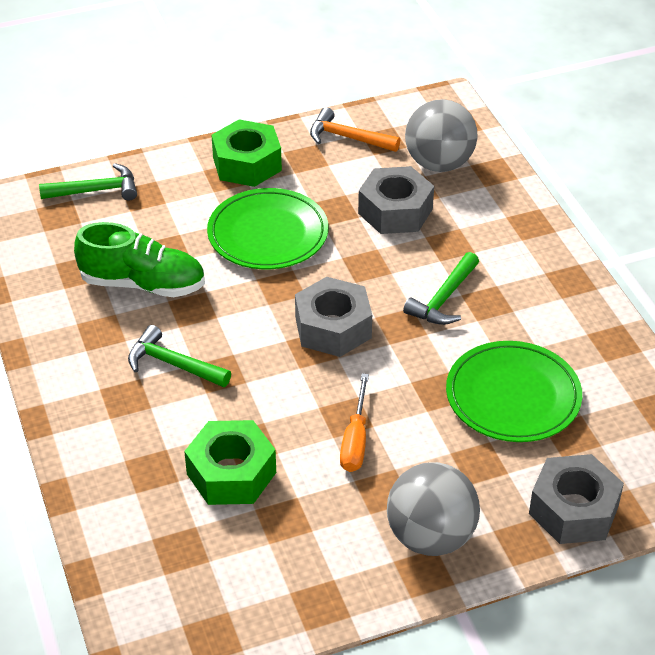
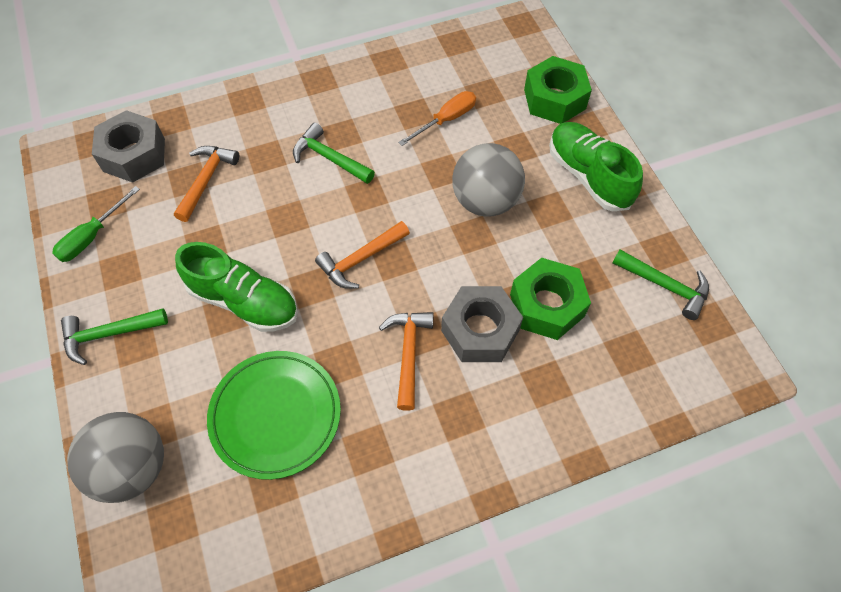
green plate: 2 -> 1
green screwdriver: 0 -> 1
green shoe: 1 -> 2
grey nut: 3 -> 2
orange hammer: 1 -> 3

